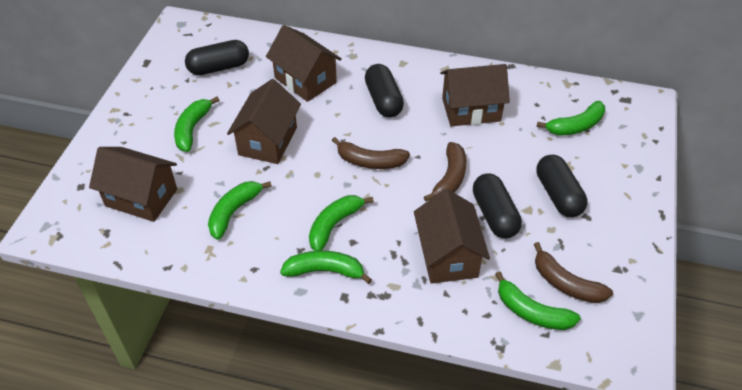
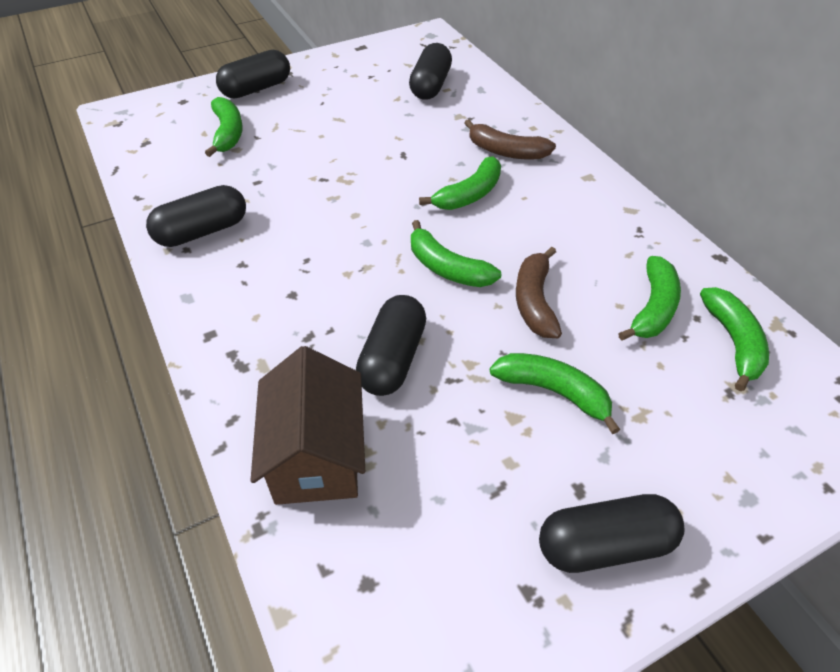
black capsule: 4 -> 5
brown banana: 3 -> 2
brown house: 5 -> 1

